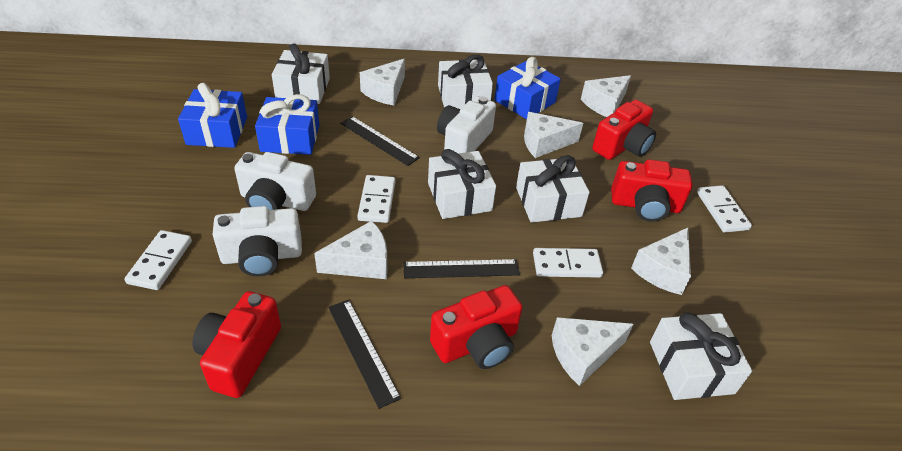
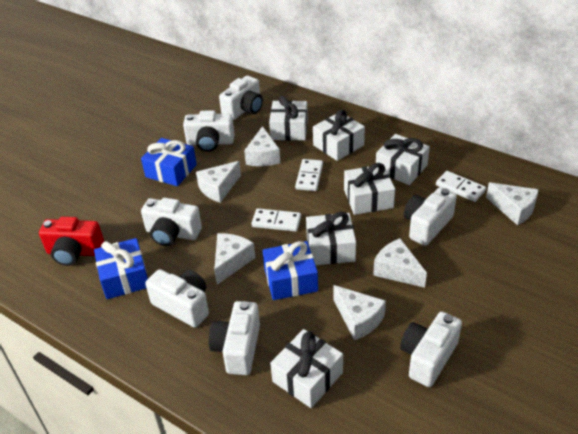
black ruler: 3 -> 0
red camera: 4 -> 1
white camera: 3 -> 7
white domino: 4 -> 3
white gift: 5 -> 6

